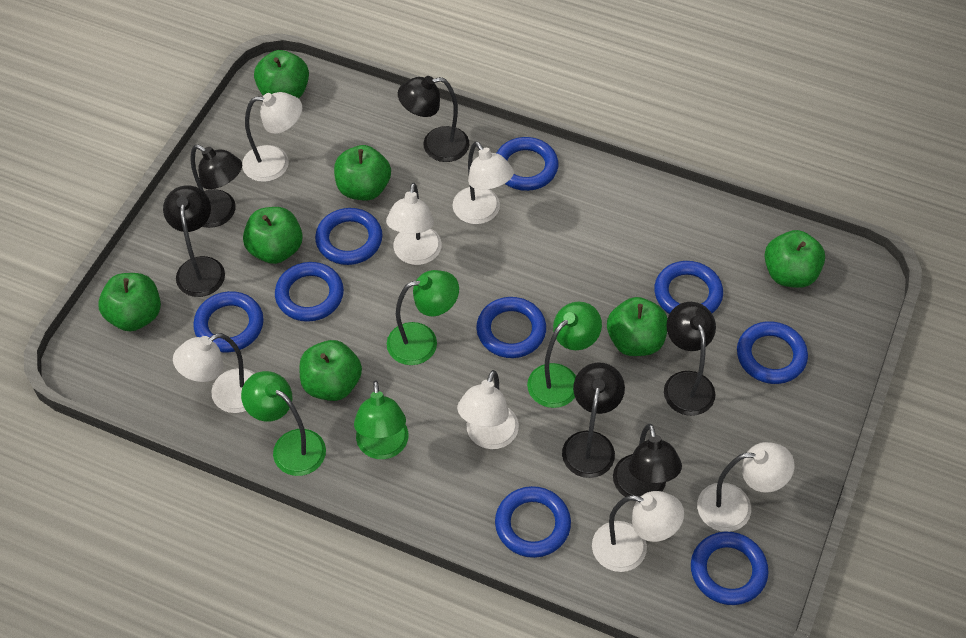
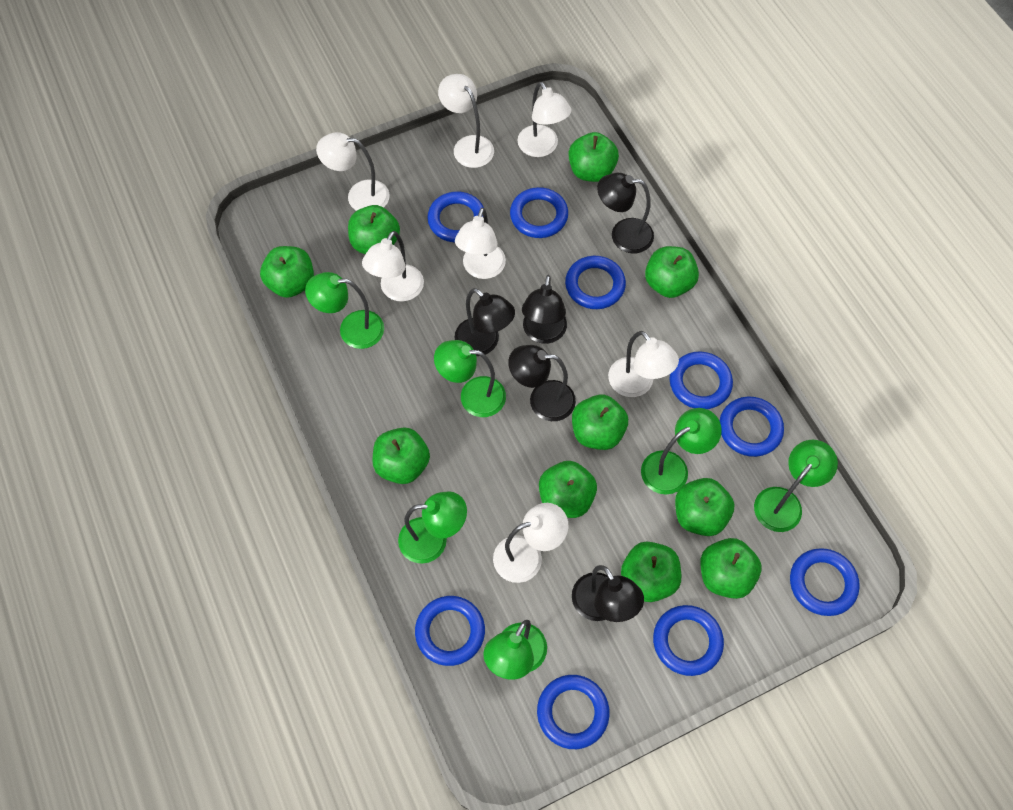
black lamp: 6 -> 5
green apple: 7 -> 10
green lamp: 4 -> 6

